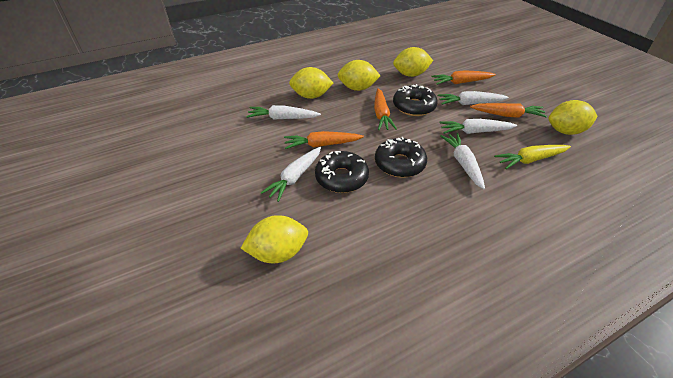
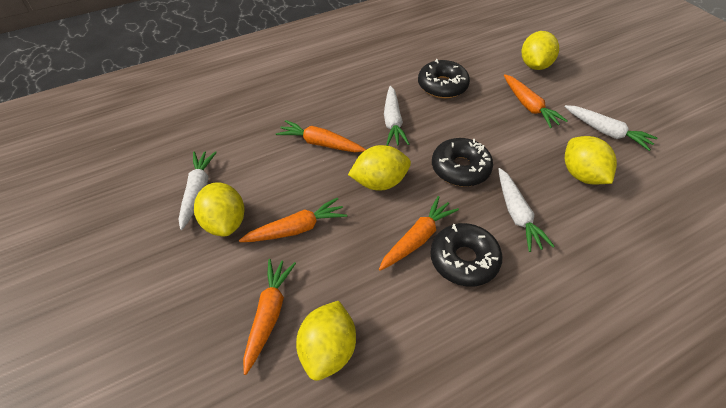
orange carrot: 4 -> 5
white carrot: 5 -> 4
yellow carrot: 1 -> 0

